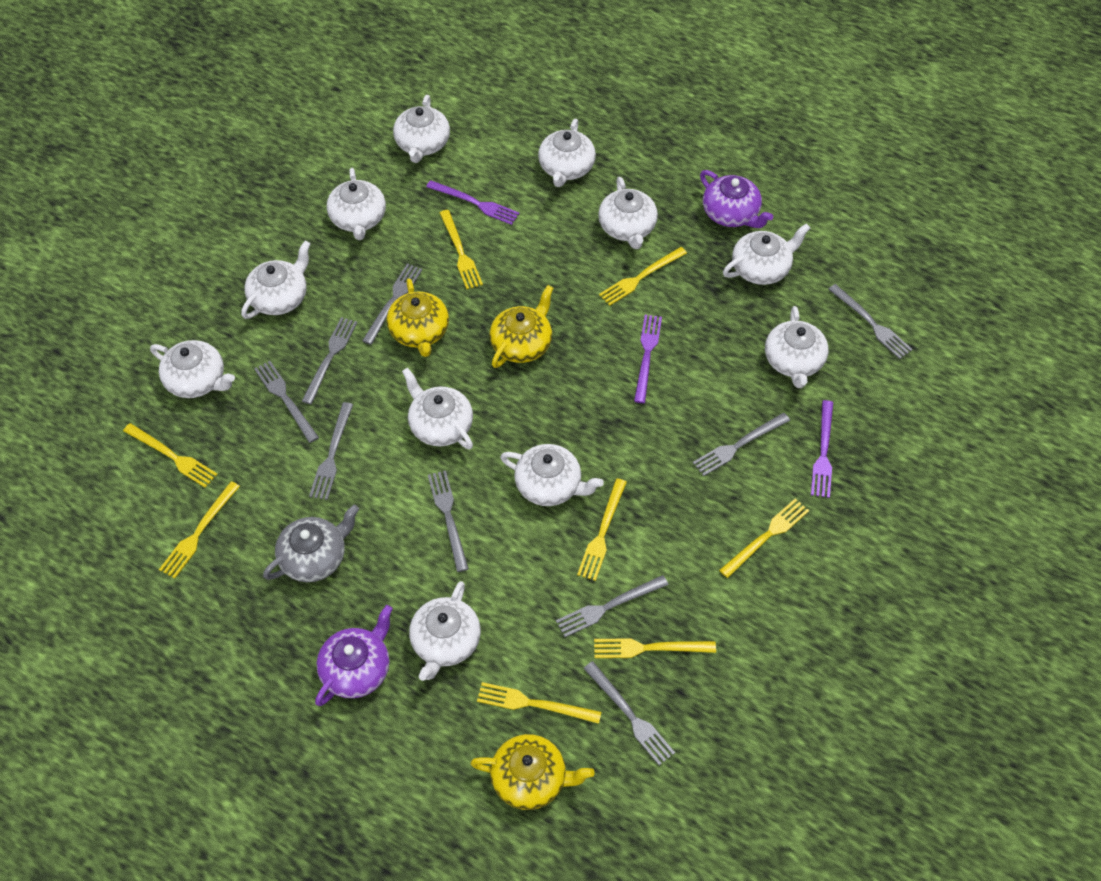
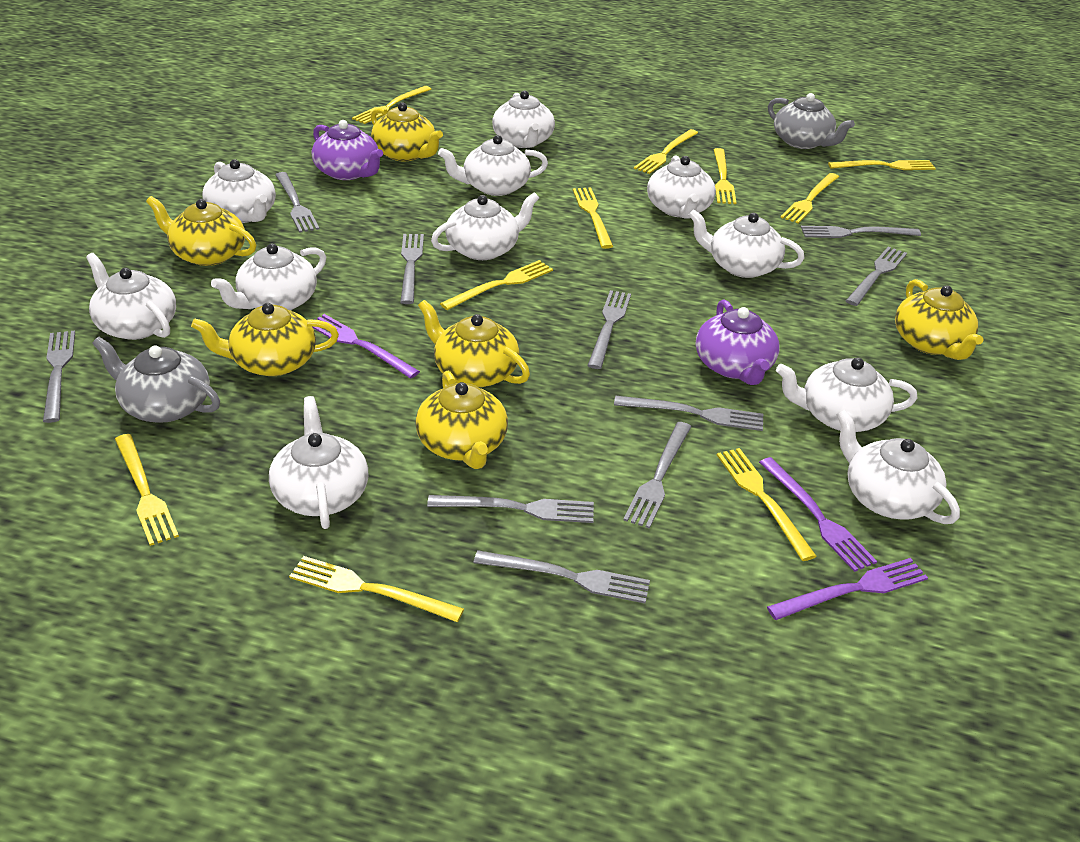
grey fork: 9 -> 10
grey teapot: 1 -> 2
yellow fork: 8 -> 10
yellow teapot: 3 -> 6

